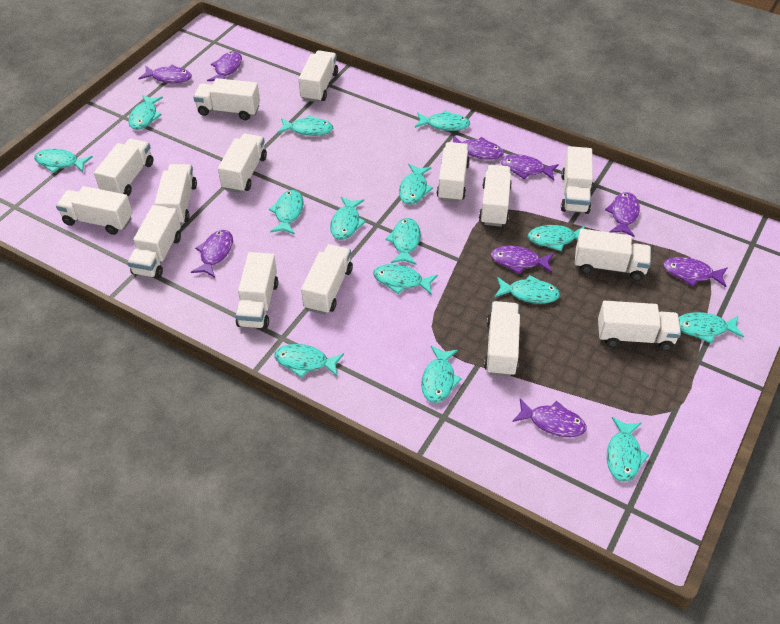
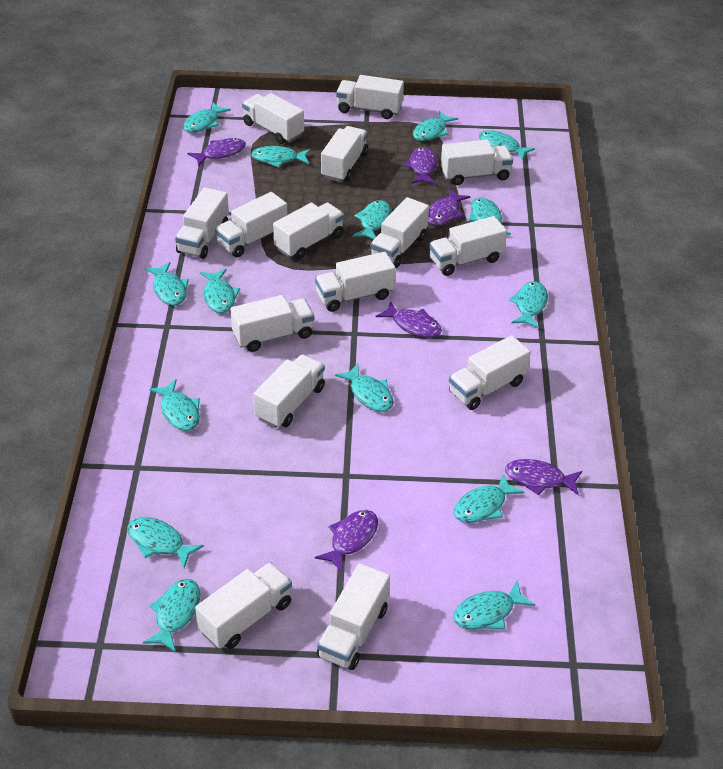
purple fish: 9 -> 6

